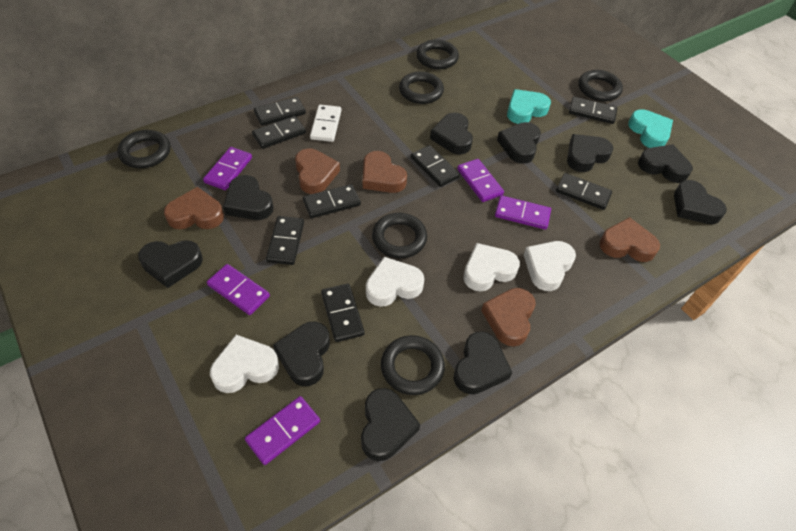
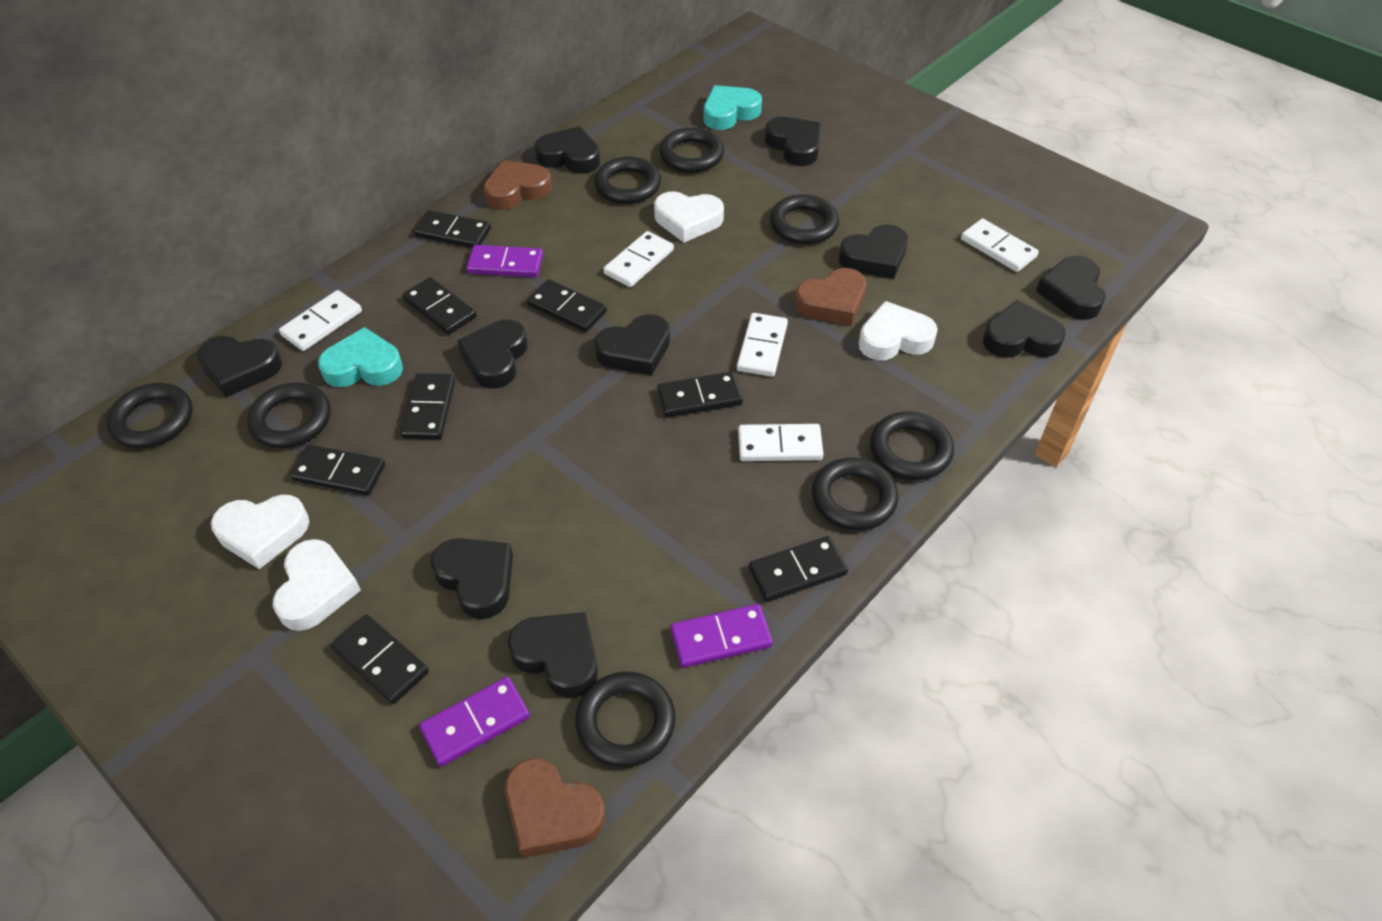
black ring: 6 -> 8
brown heart: 5 -> 3
purple domino: 5 -> 3
white domino: 1 -> 5

